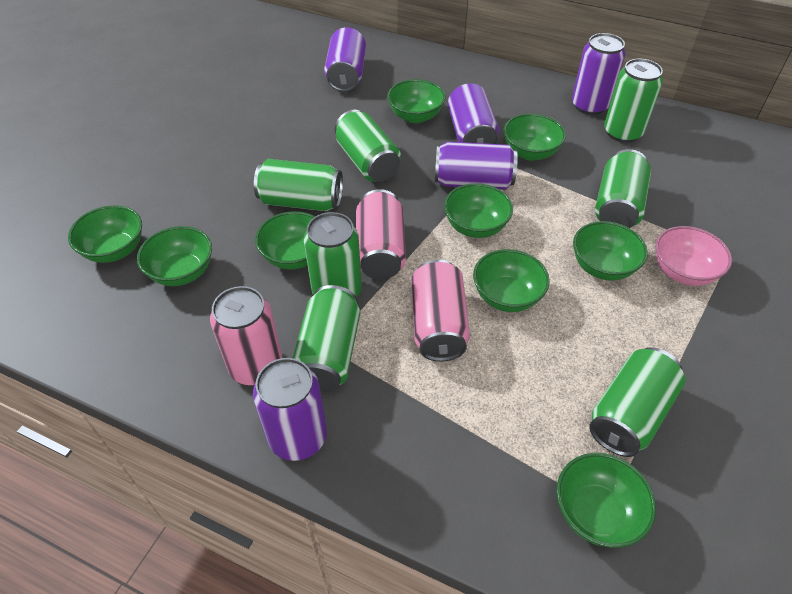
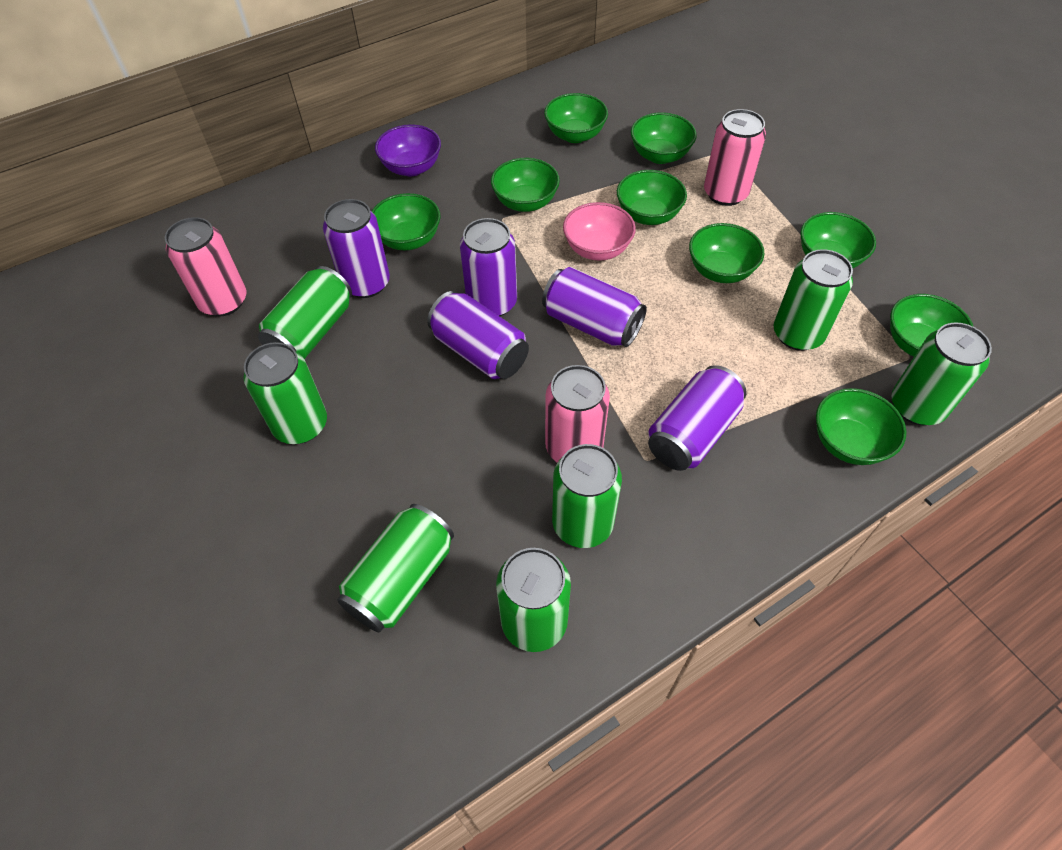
purple bowl: 0 -> 1

